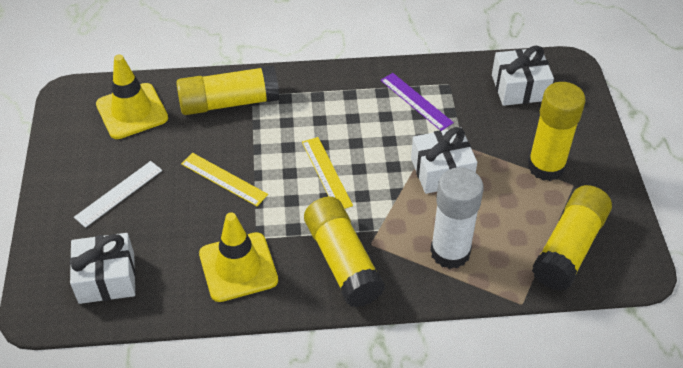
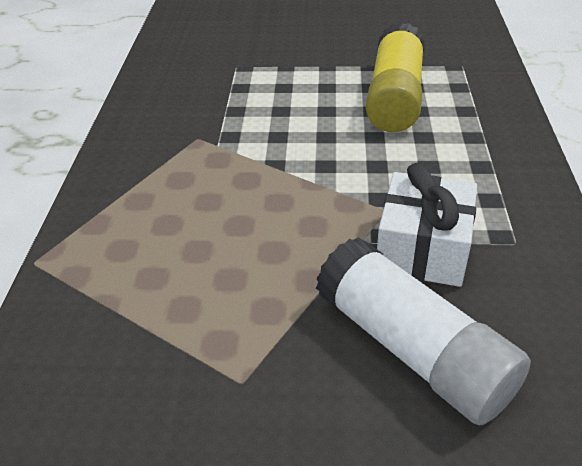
purple ruler: 1 -> 0
white gift: 3 -> 1
white ruler: 1 -> 0
yellow glue stick: 4 -> 1
yellow ruler: 2 -> 0
yellow traffic cone: 2 -> 0

